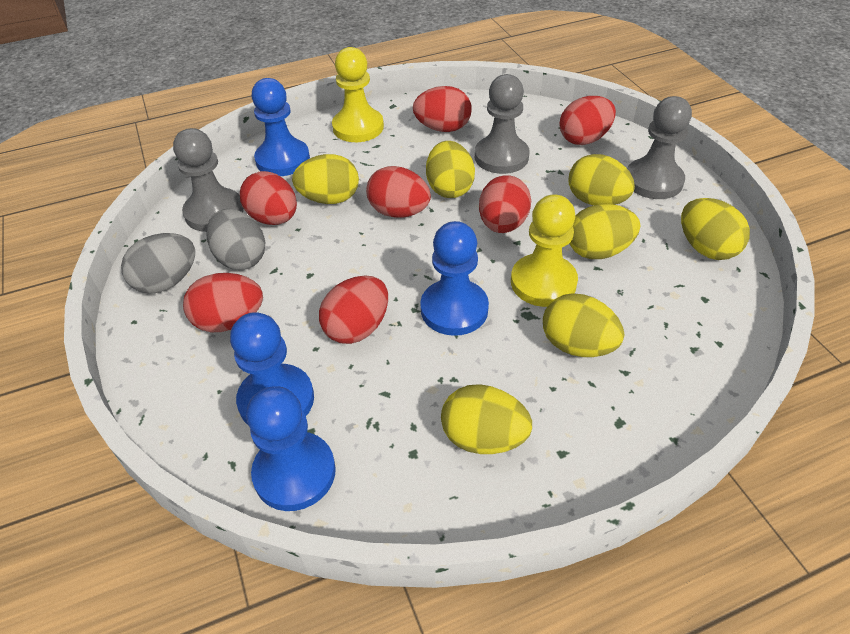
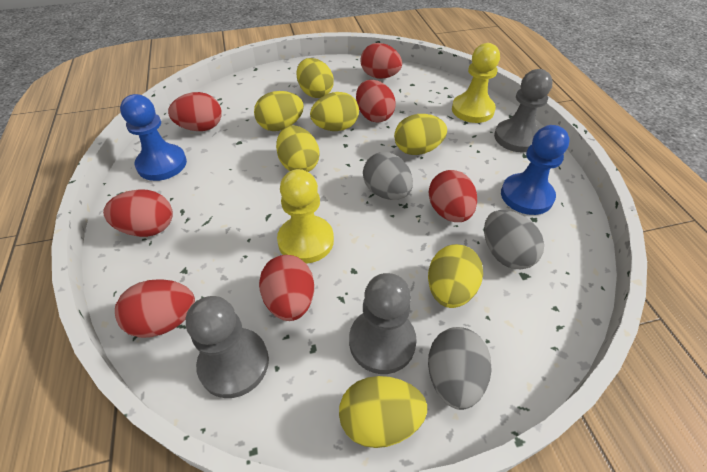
blue pawn: 4 -> 2
grey egg: 2 -> 3

